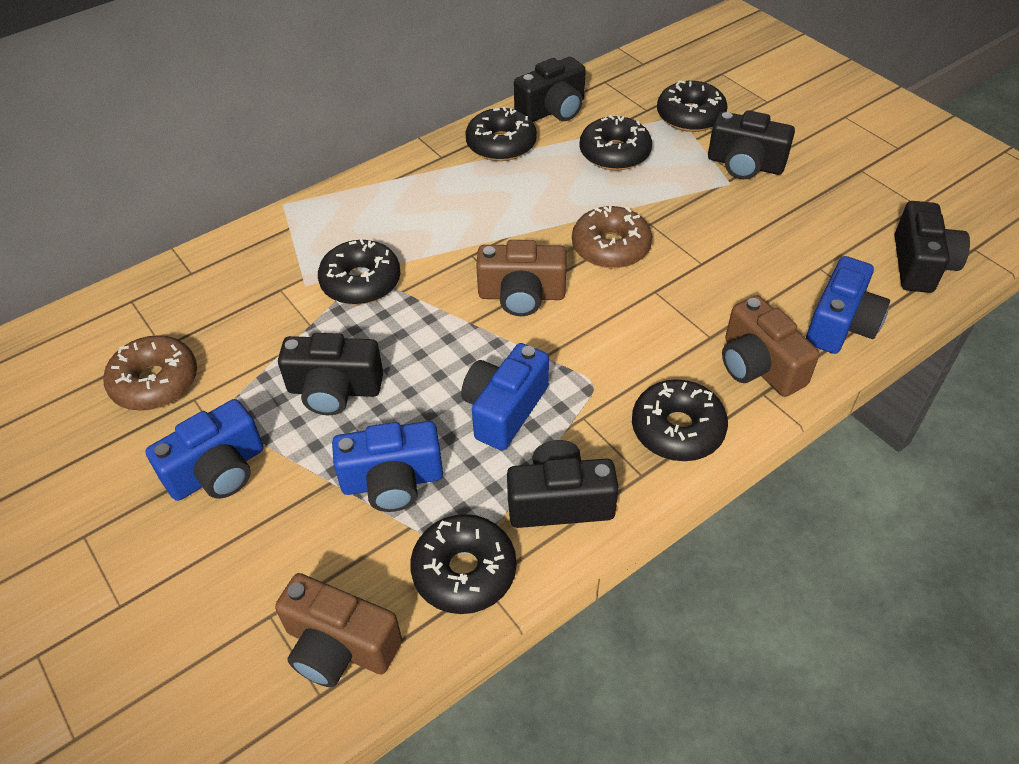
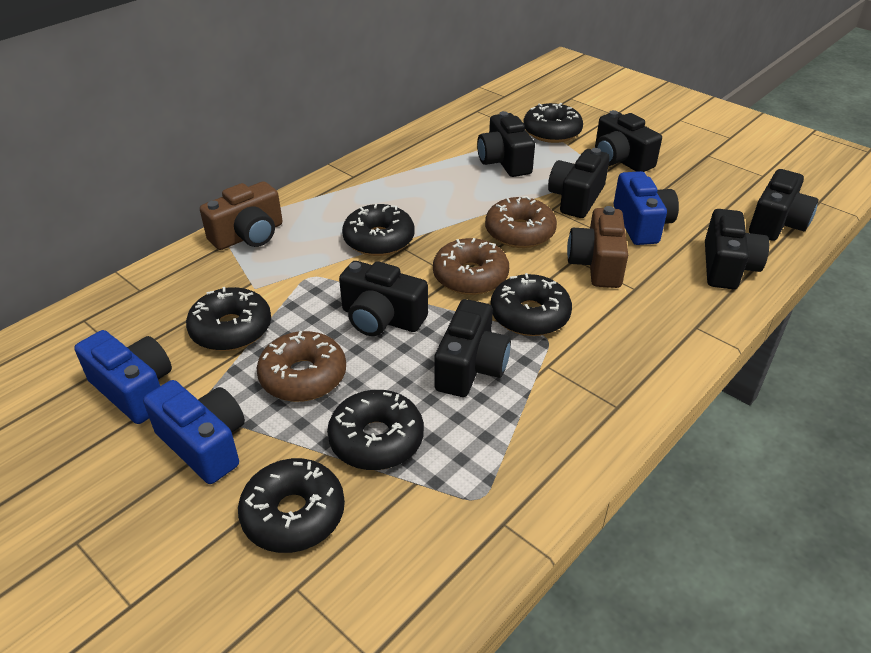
black camera: 5 -> 7
blue camera: 4 -> 3
brown camera: 3 -> 2
brown donut: 2 -> 3

